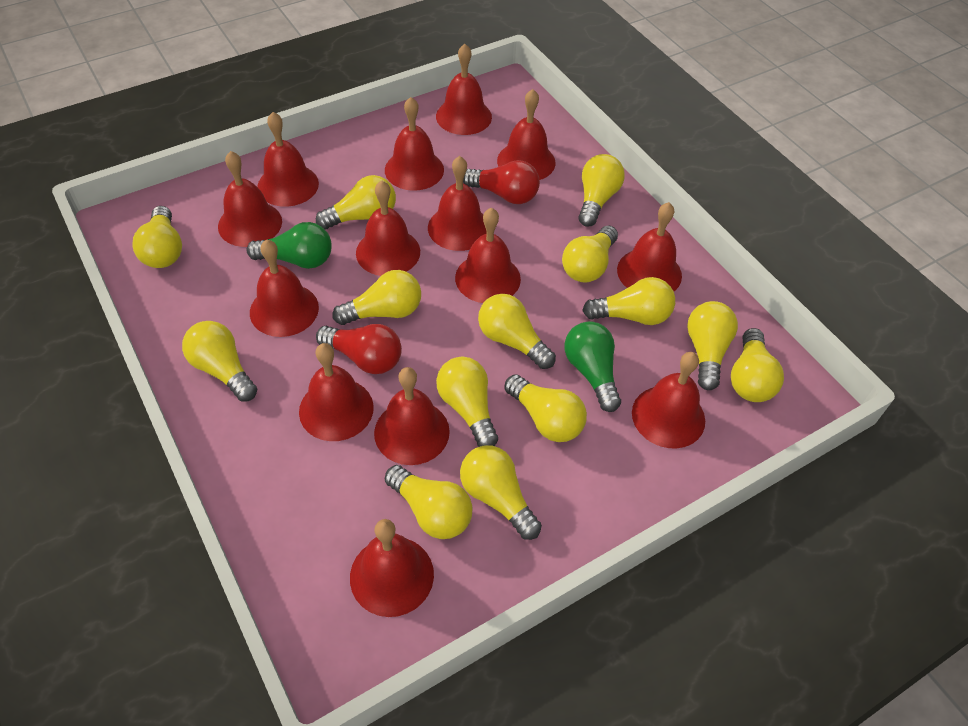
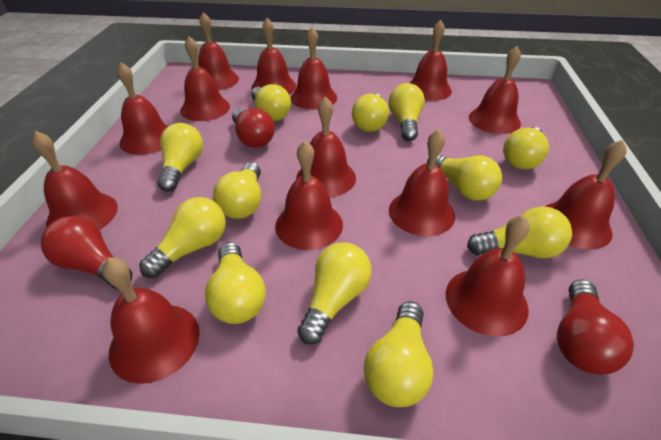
green light bulb: 2 -> 0
red light bulb: 2 -> 3
yellow light bulb: 14 -> 12

